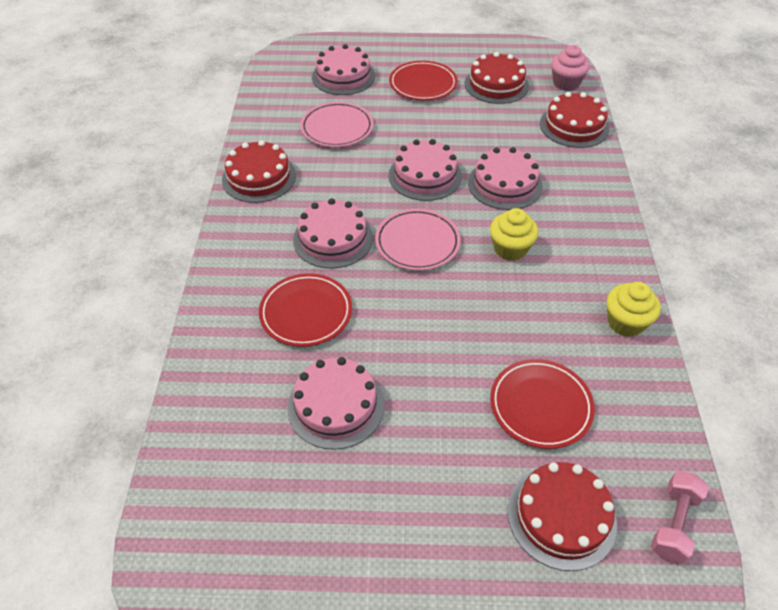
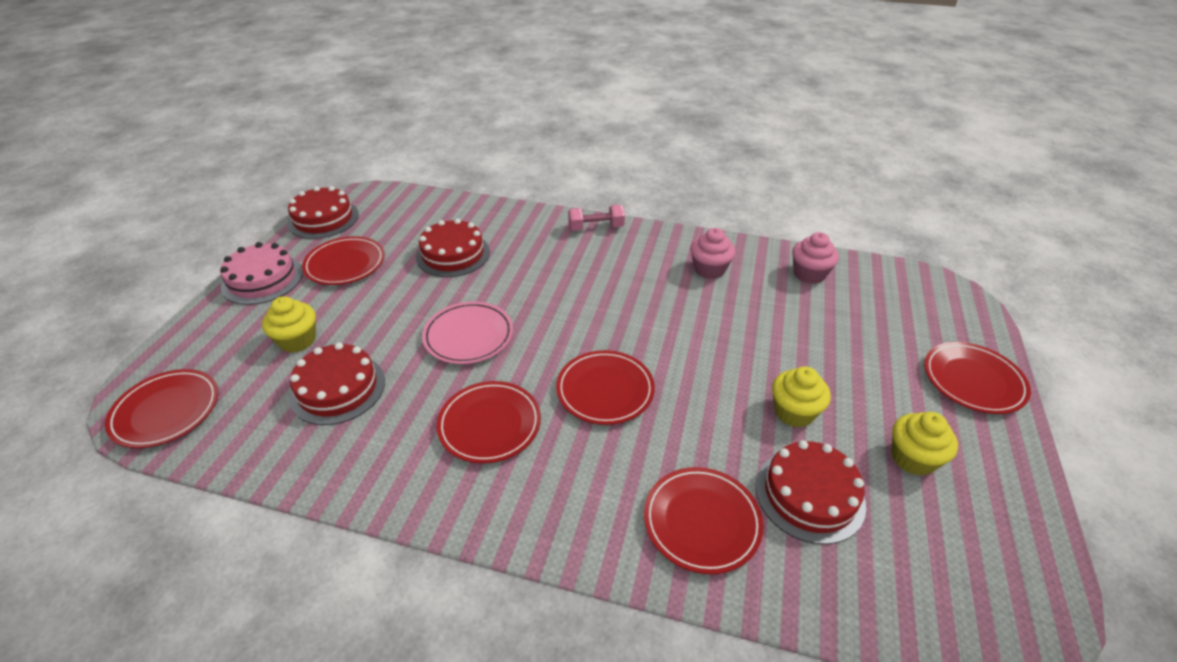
pink cake: 5 -> 1
pink cupcake: 1 -> 2
pink plate: 2 -> 1
red plate: 3 -> 6
yellow cupcake: 2 -> 3

